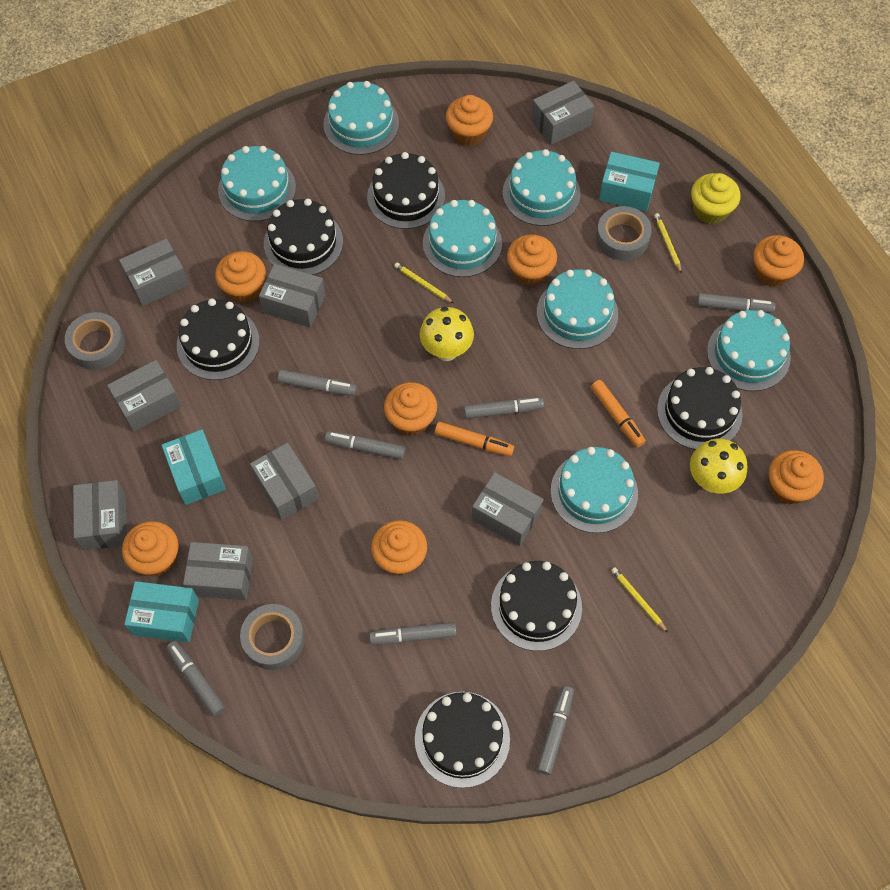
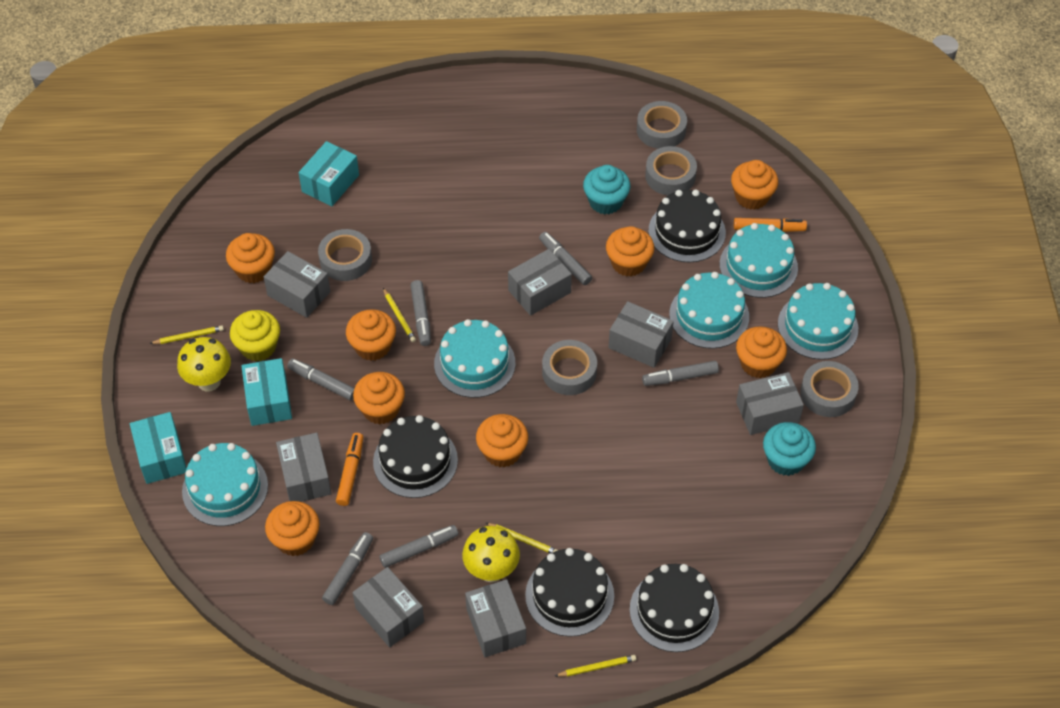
black cake: 6 -> 4
grey box: 8 -> 7
grey marker: 7 -> 6
grey tape: 3 -> 5
turquoise cake: 7 -> 5
turquoise cupcake: 0 -> 2
yellow pencil: 3 -> 4

